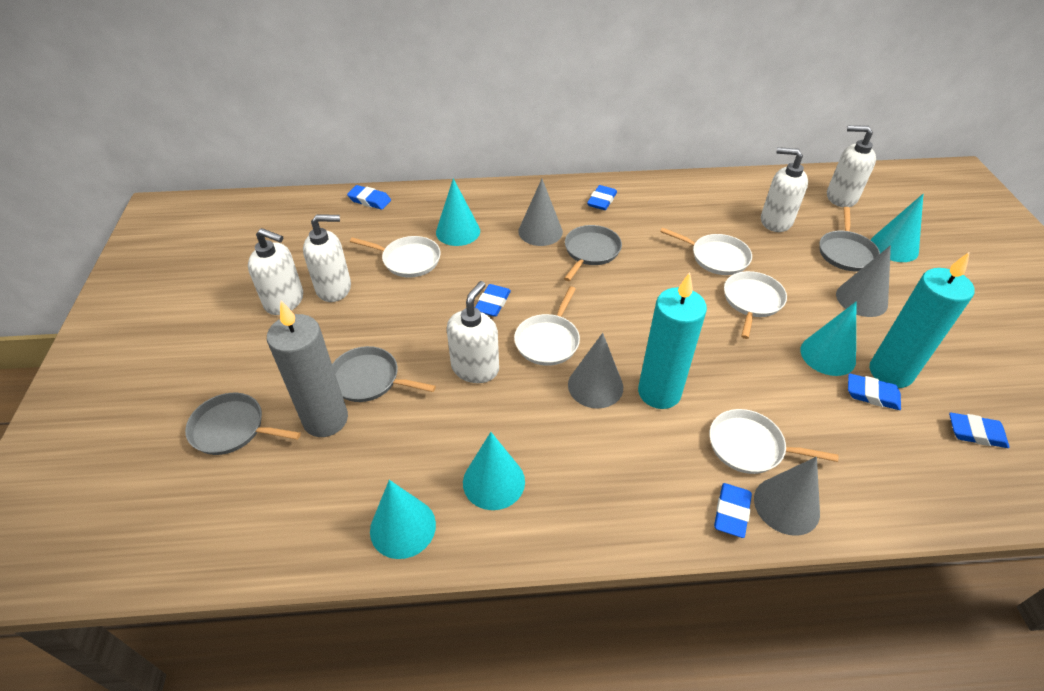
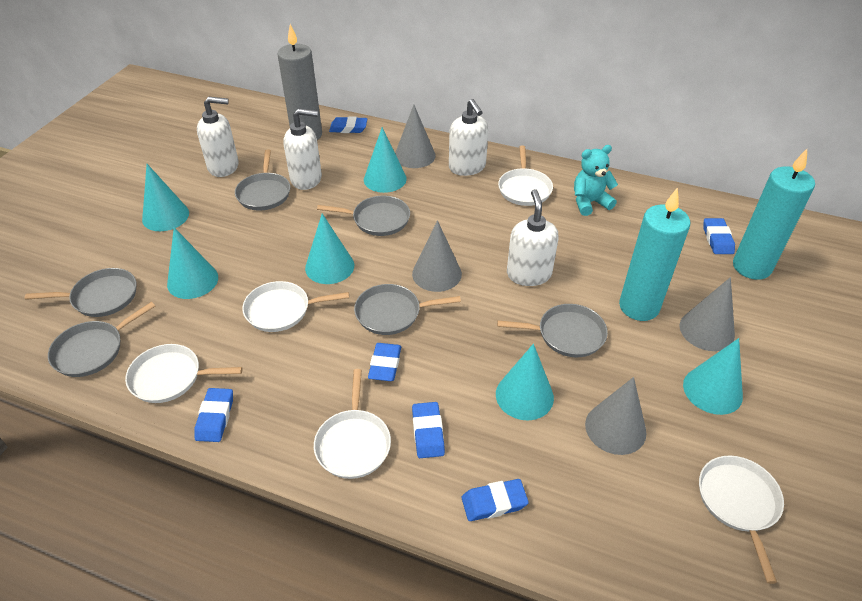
grey pan: 4 -> 6
turquoise cone: 5 -> 6
turquoise teddy bear: 0 -> 1
white soap dispenser: 5 -> 4

